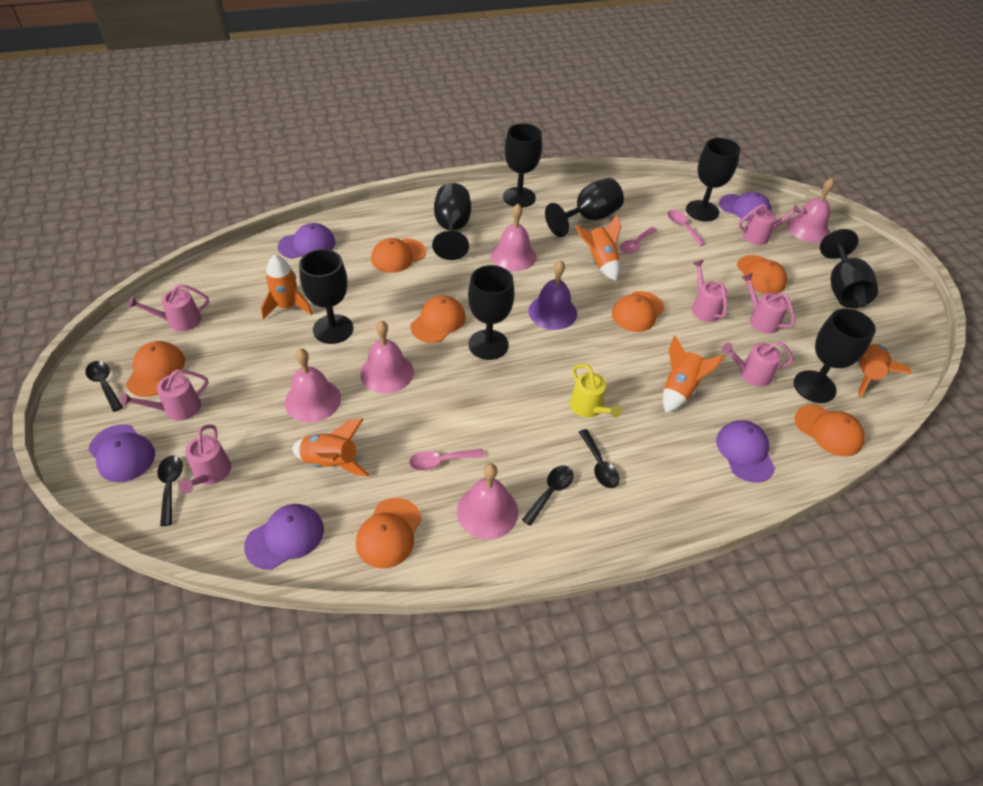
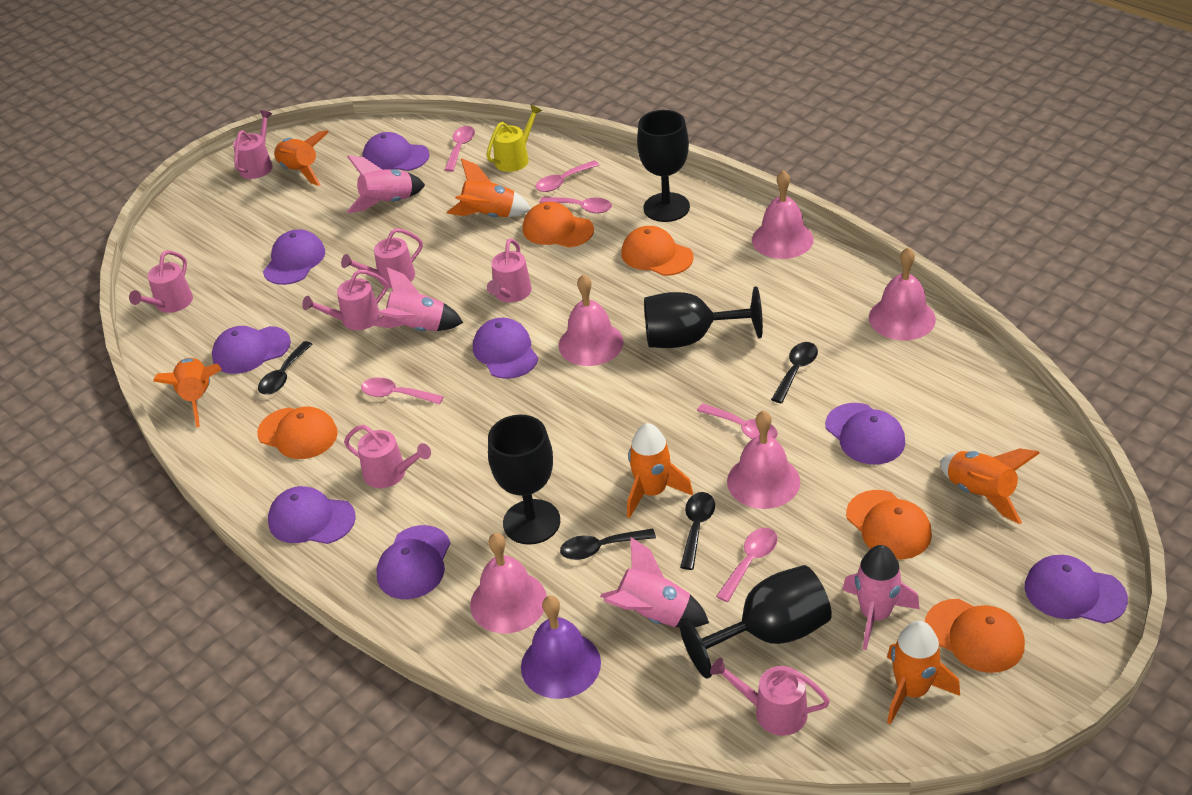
black goblet: 8 -> 4
orange cap: 7 -> 5
orange rocket: 5 -> 6
pink rocket: 0 -> 4
pink spoon: 3 -> 6
purple cap: 5 -> 8

